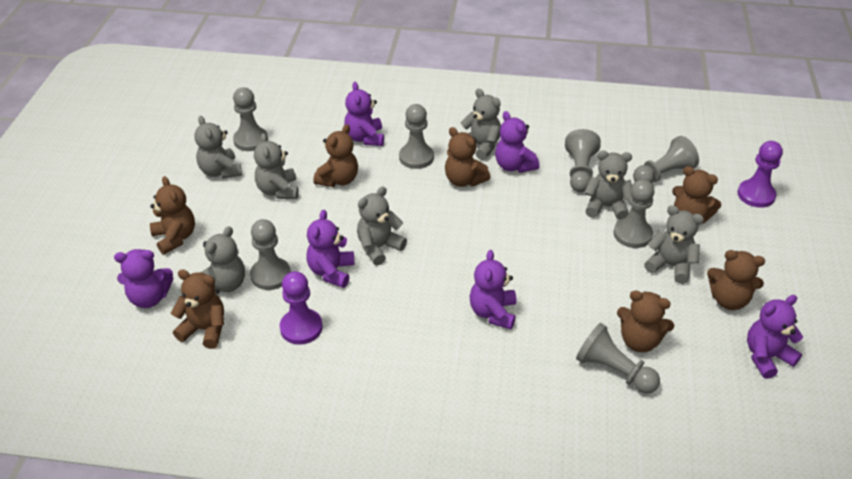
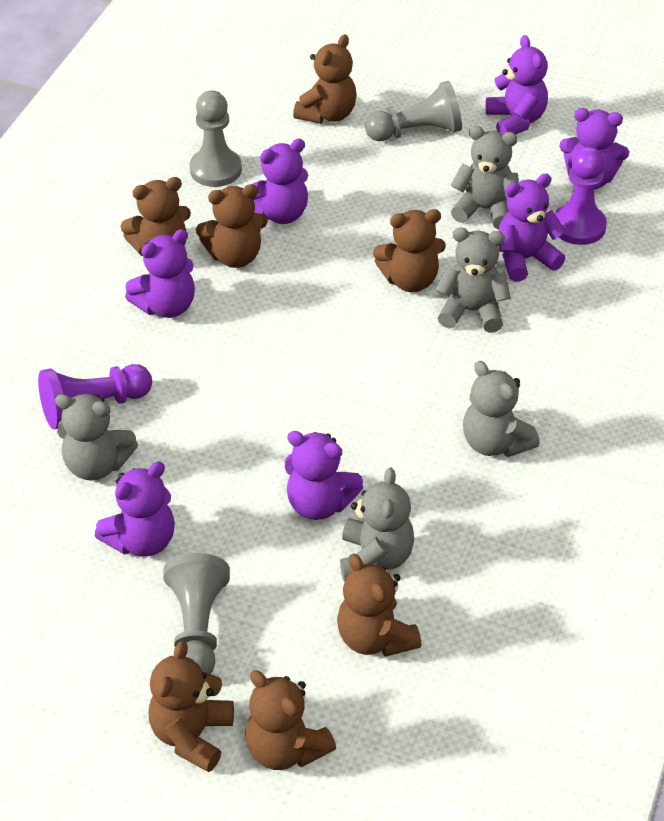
grey pawn: 7 -> 3
grey teddy bear: 7 -> 5
purple teddy bear: 6 -> 7

